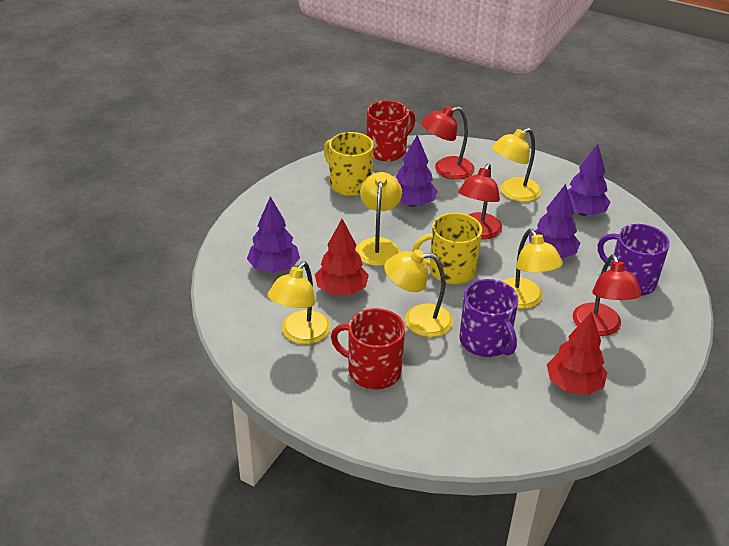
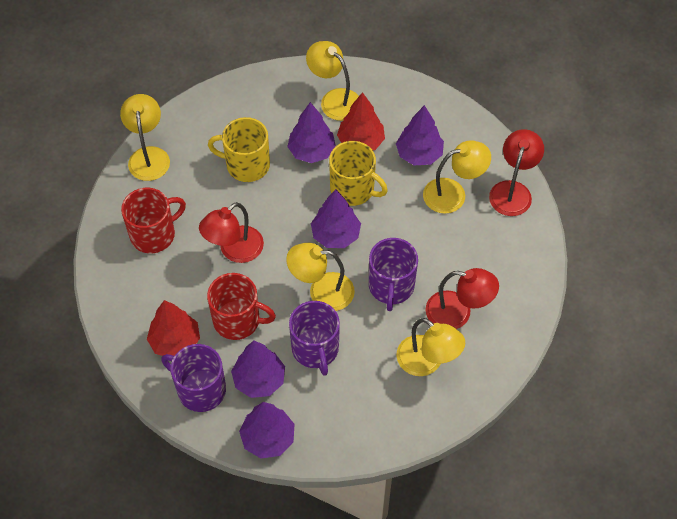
purple mug: 2 -> 3
purple tree: 4 -> 5

